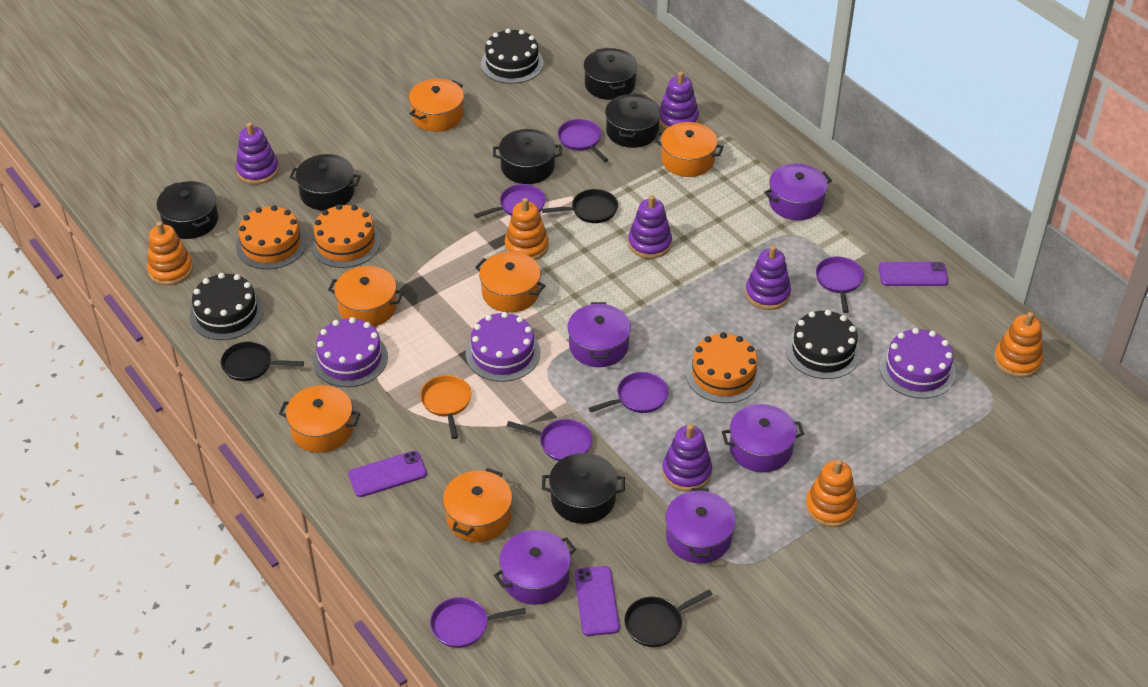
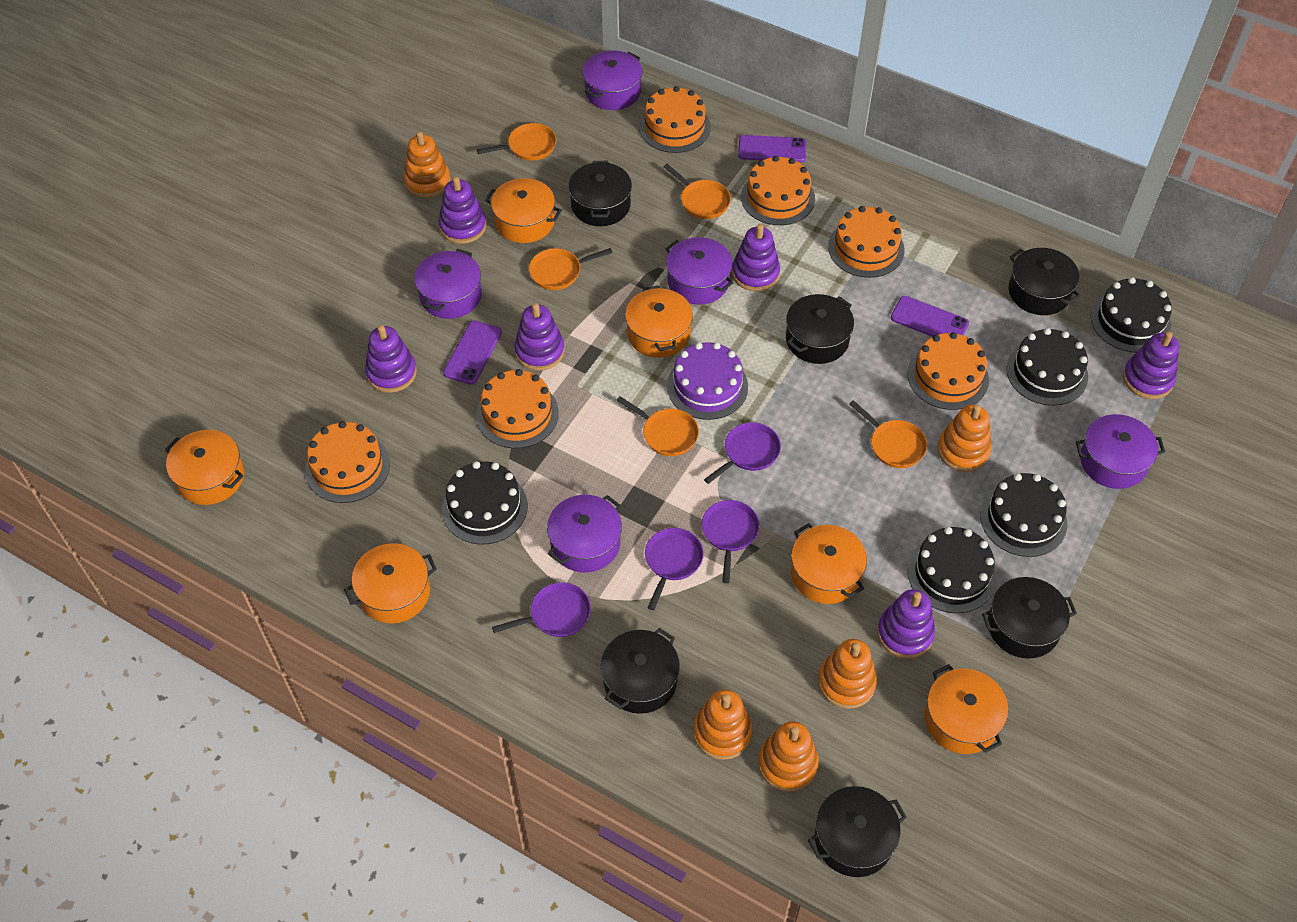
black cake: 3 -> 5
black pan: 3 -> 0
orange cake: 3 -> 6
orange pan: 1 -> 5
orange stacking toy: 4 -> 5
purple cake: 3 -> 1
purple pan: 6 -> 4
purple stacking toy: 5 -> 6

